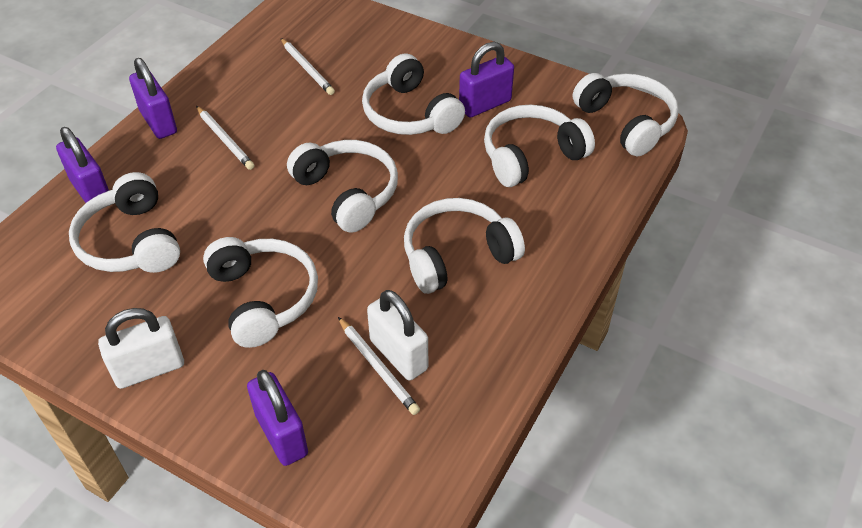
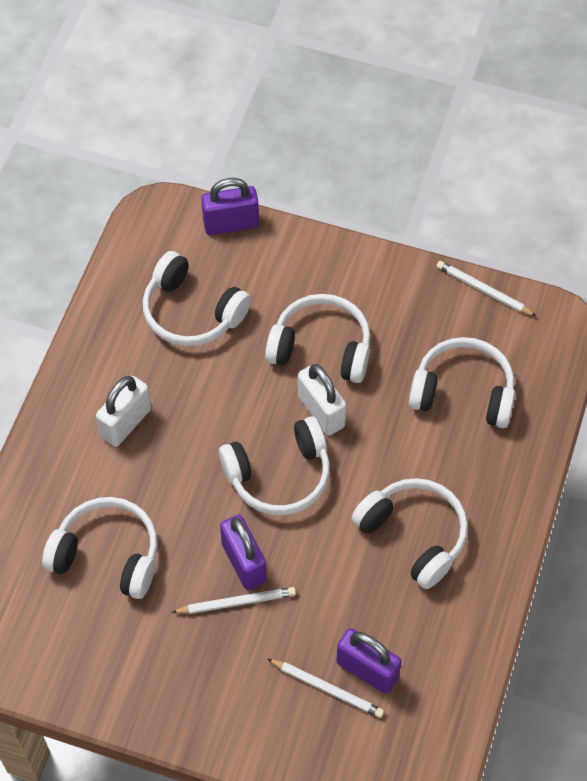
purple padlock: 4 -> 3
white headphones: 7 -> 6

